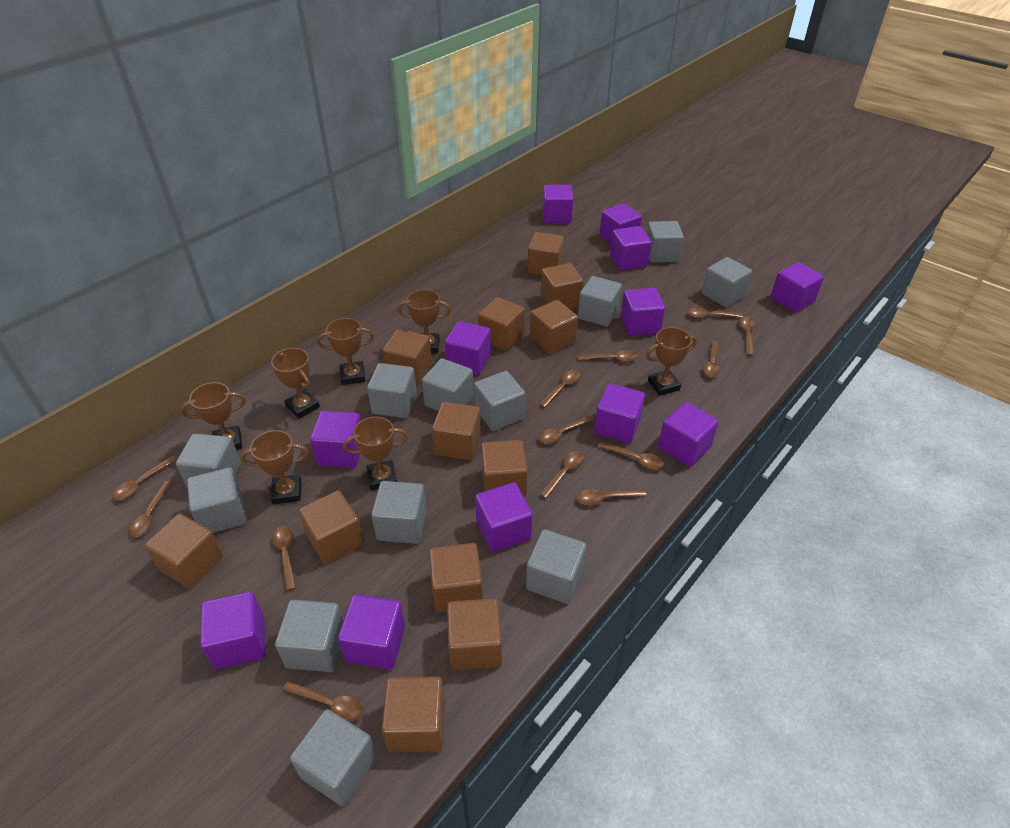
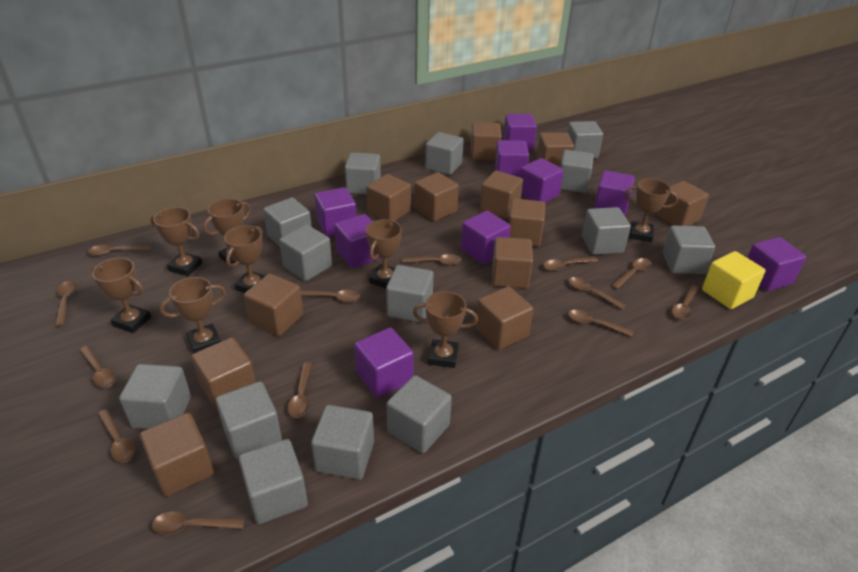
brown trophy: 7 -> 8
grey cube: 12 -> 14
purple cube: 12 -> 9
yellow cube: 0 -> 1

